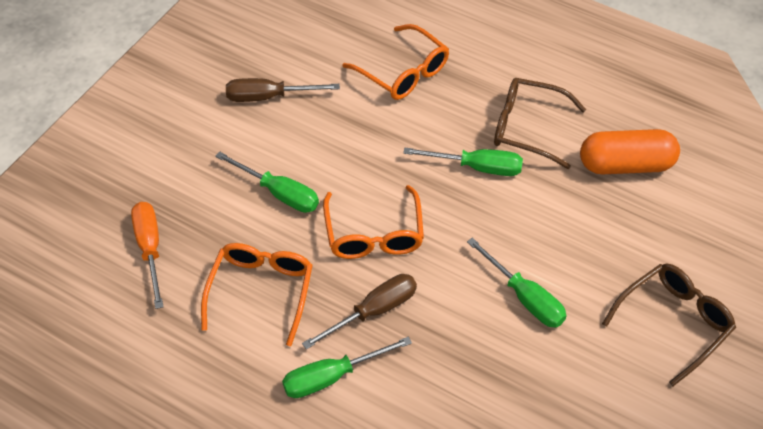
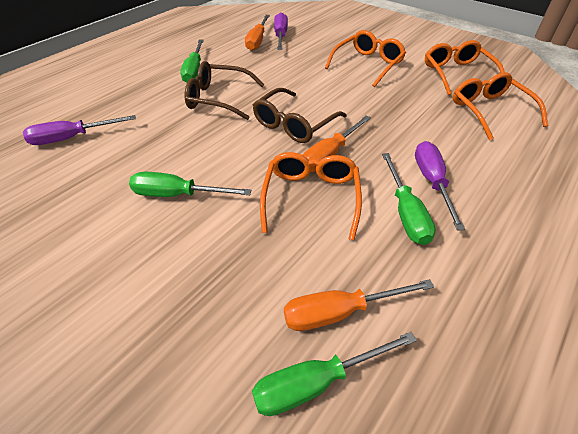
brown screwdriver: 2 -> 0
orange capsule: 1 -> 0
orange glasses: 3 -> 4
orange screwdriver: 1 -> 3
purple screwdriver: 0 -> 3

